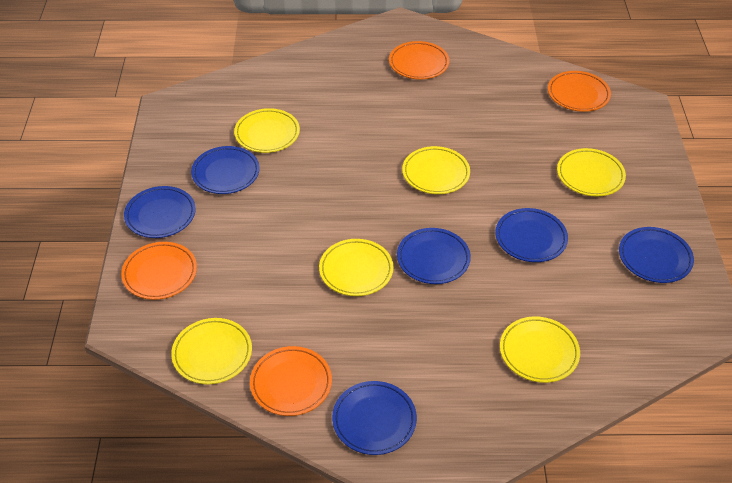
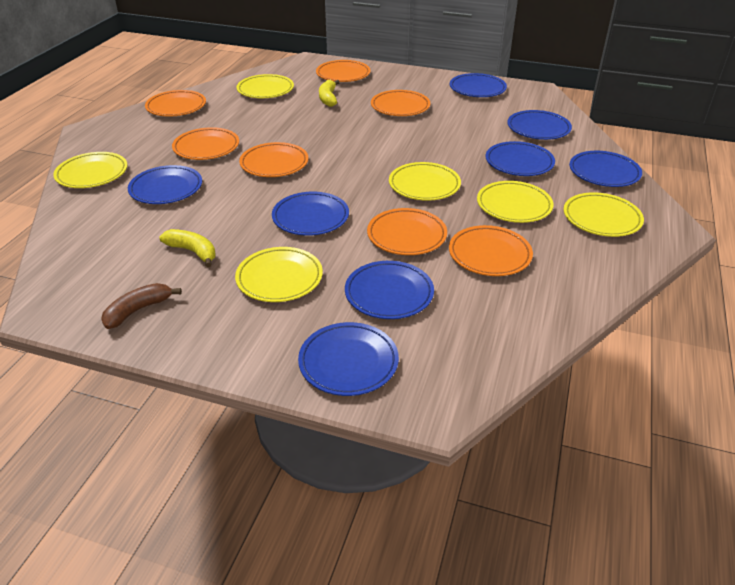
blue plate: 6 -> 8
brown banana: 0 -> 1
orange plate: 4 -> 7
yellow banana: 0 -> 2

